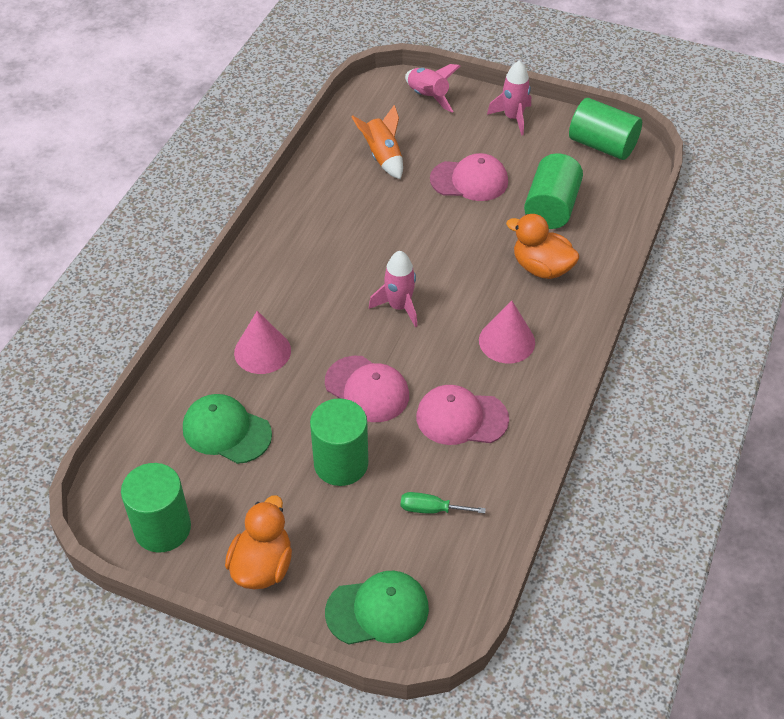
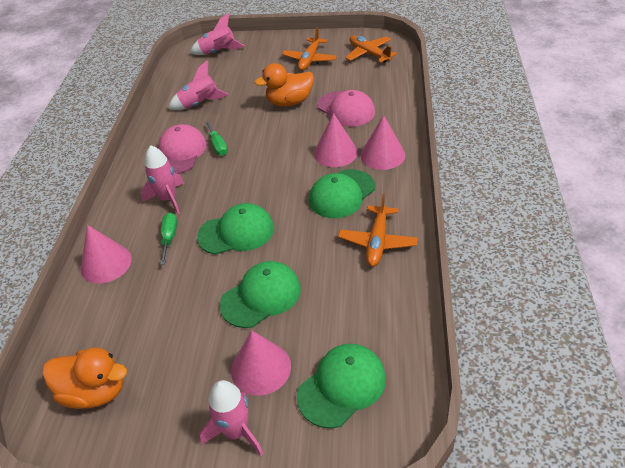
green cap: 2 -> 4
green cylinder: 4 -> 0
green screwdriver: 1 -> 2
orange plane: 0 -> 3
orange rocket: 1 -> 0
pink cap: 3 -> 2
pink cone: 2 -> 4
pink rocket: 3 -> 4

